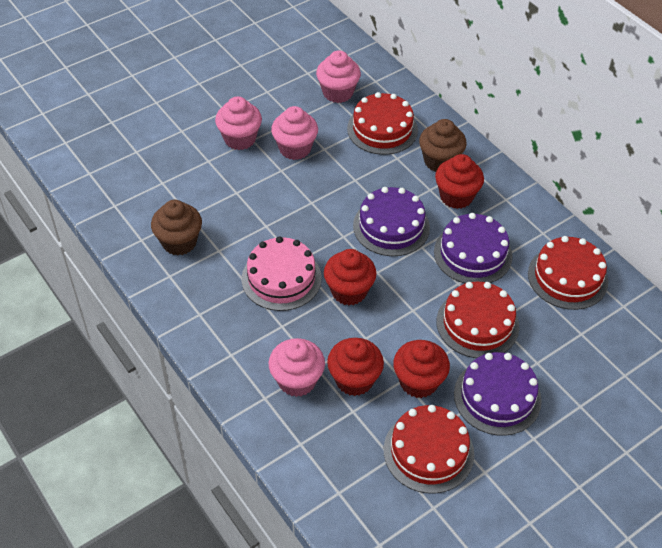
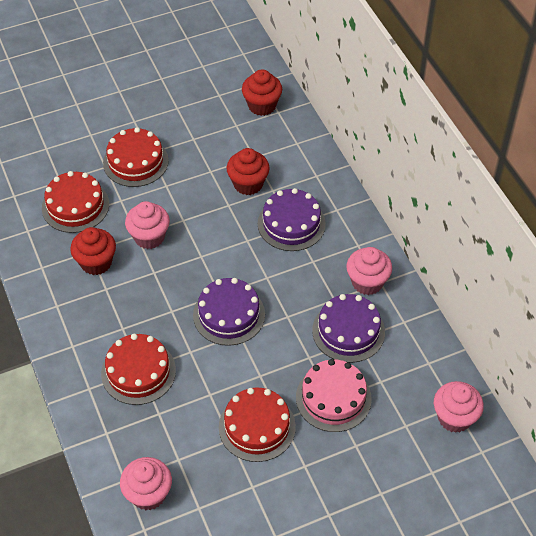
brown cupcake: 2 -> 0
red cupcake: 4 -> 3

